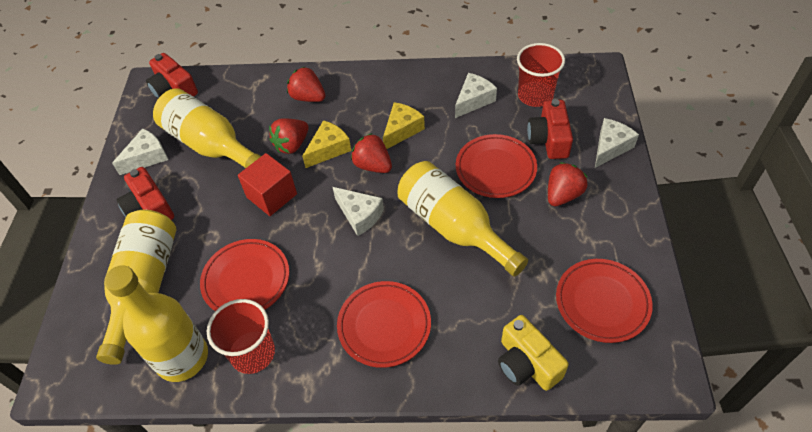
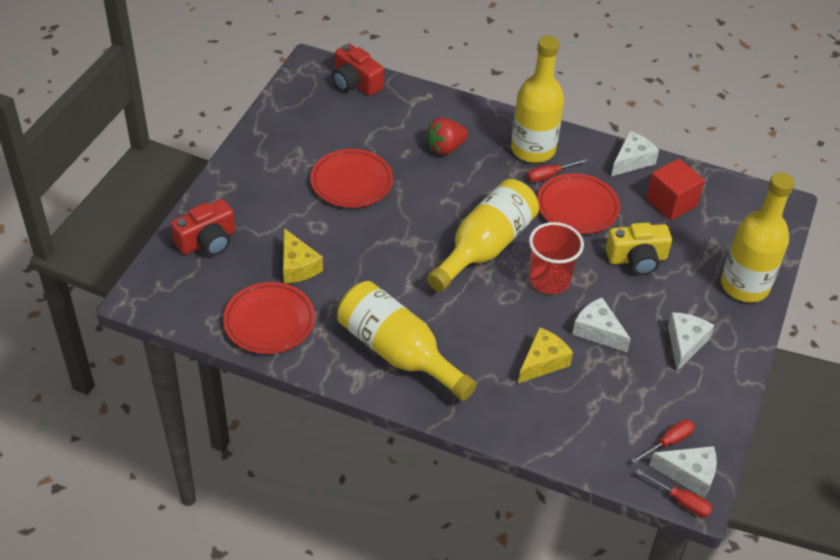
red camera: 3 -> 2
red cup: 2 -> 1
red plate: 4 -> 3
red screwdriver: 0 -> 3
red strawberry: 4 -> 1

